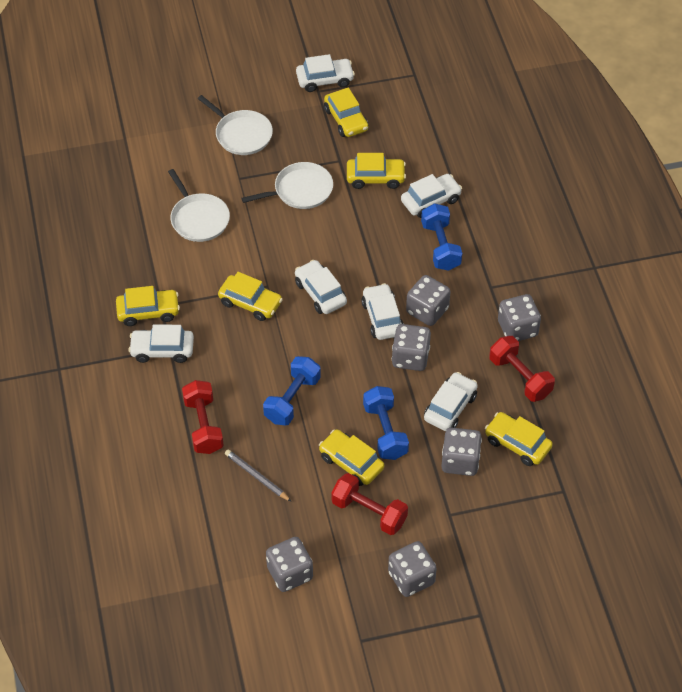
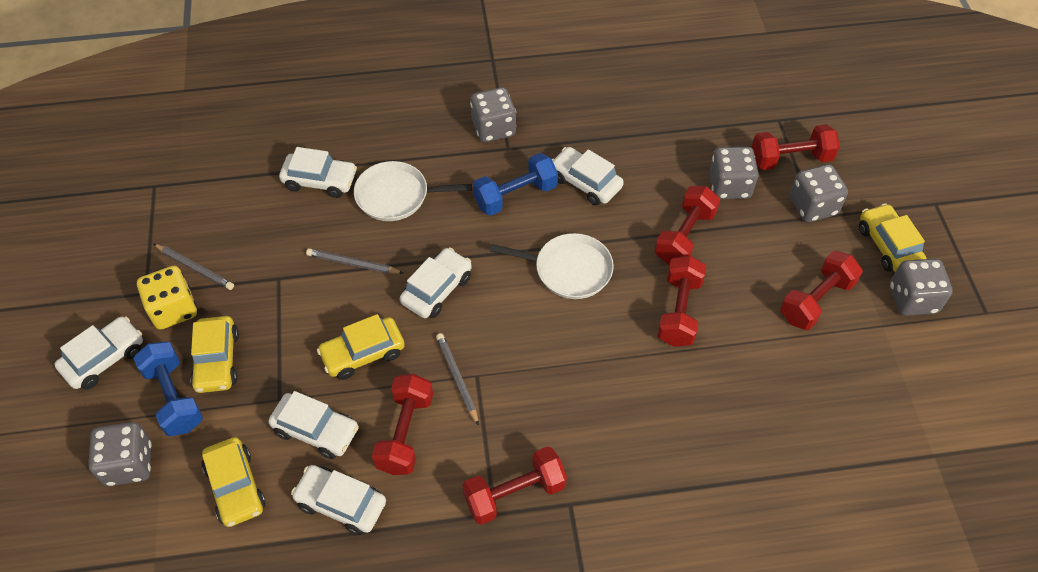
blue dumbbell: 3 -> 2
grey dice: 6 -> 5
grey pencil: 1 -> 3
red dumbbell: 3 -> 6
white pan: 3 -> 2
yellow car: 6 -> 4
yellow dice: 0 -> 1

